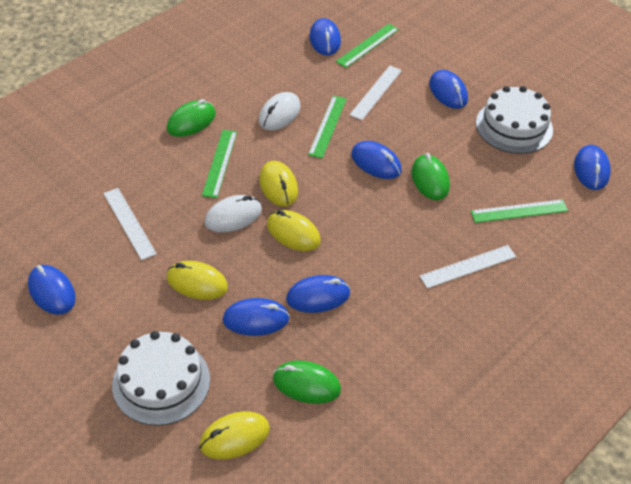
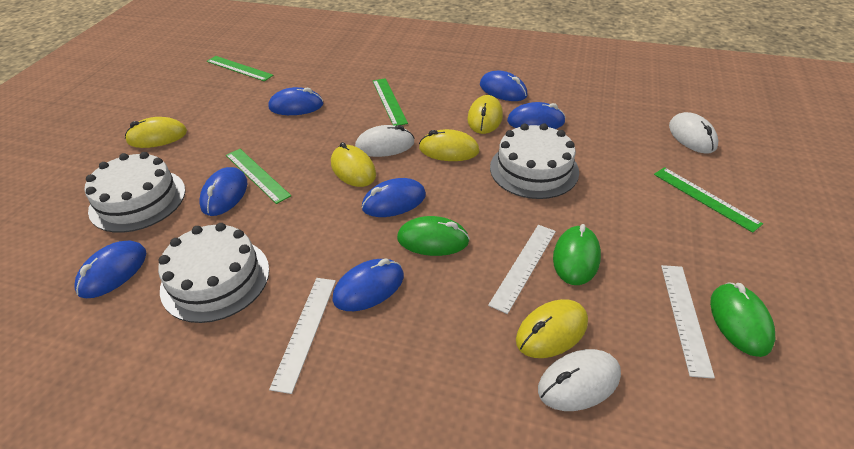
white cake: 2 -> 3
white mouse: 2 -> 3
yellow mouse: 4 -> 5

